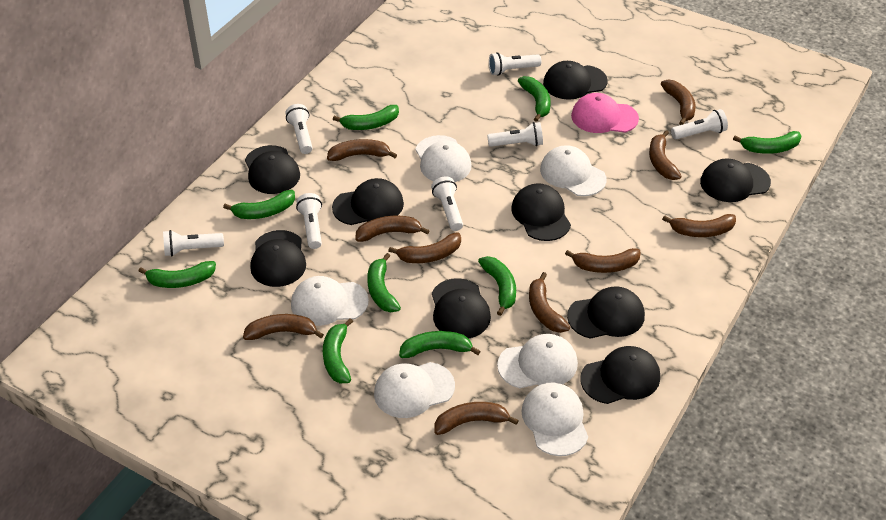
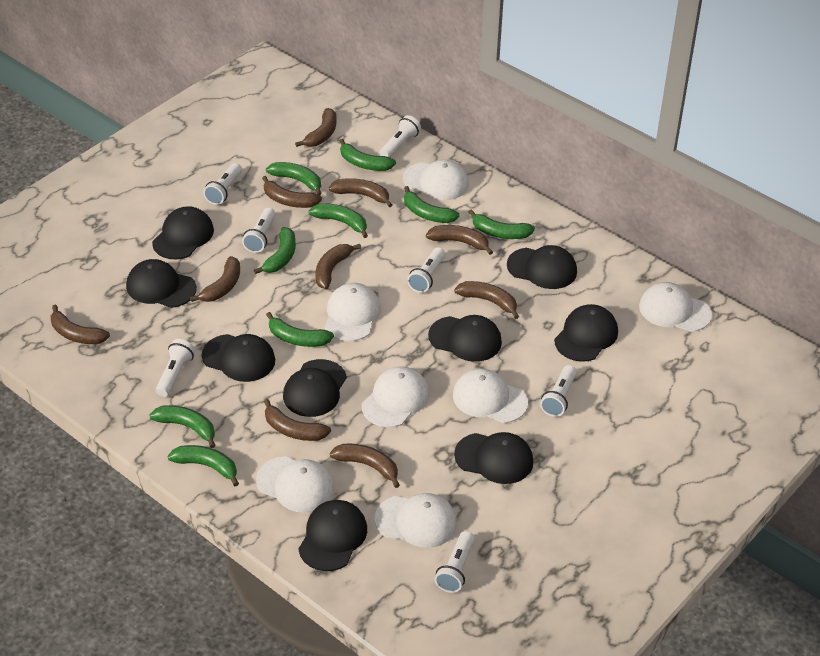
pink cap: 1 -> 0
white cap: 6 -> 7

